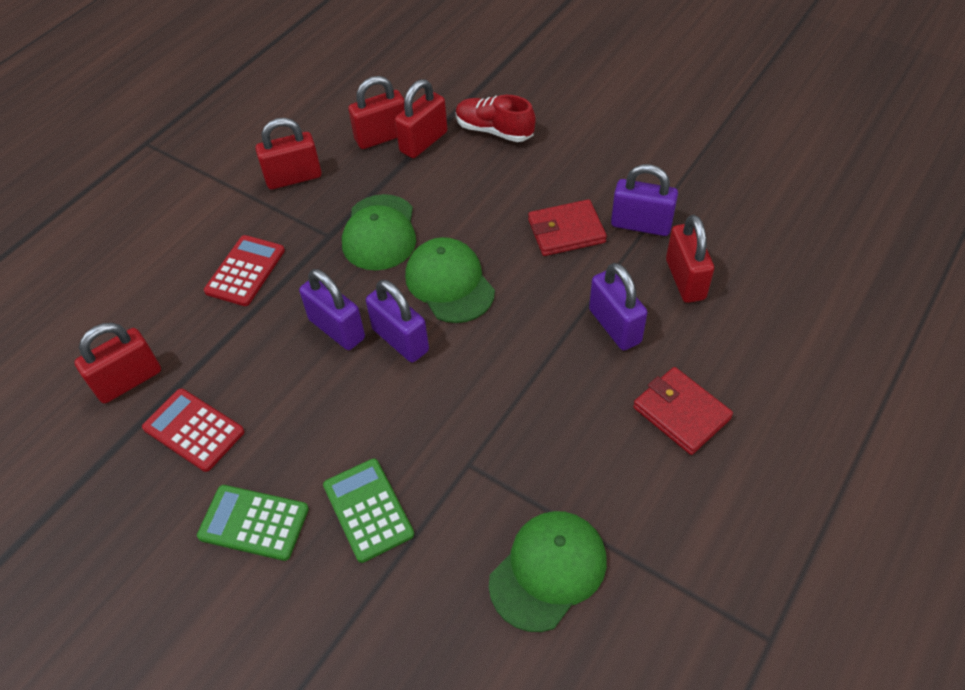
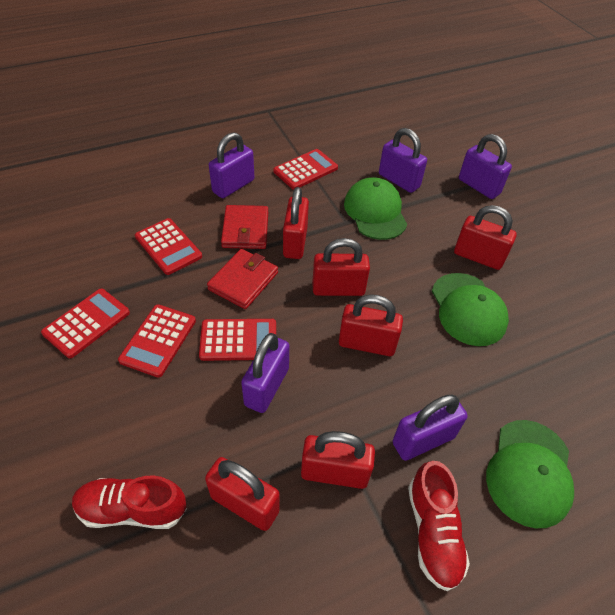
green calculator: 2 -> 0
purple padlock: 4 -> 5
red calculator: 2 -> 5
red padlock: 5 -> 6
red shoe: 1 -> 2

